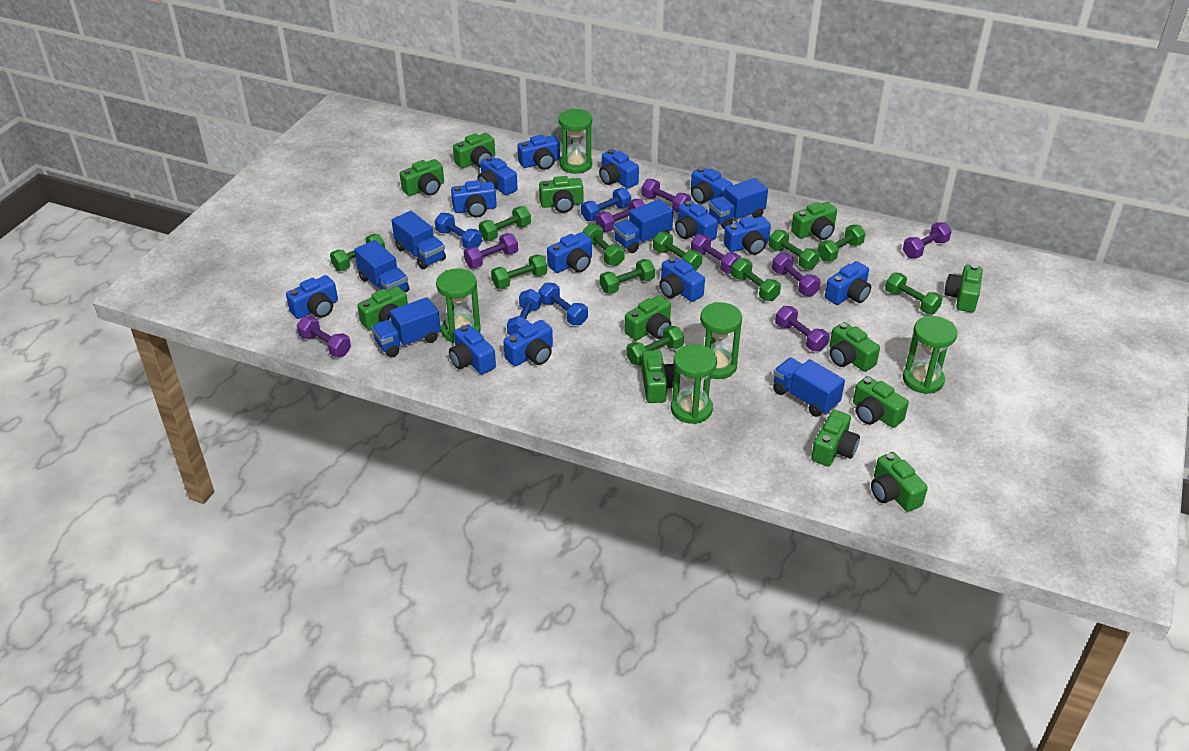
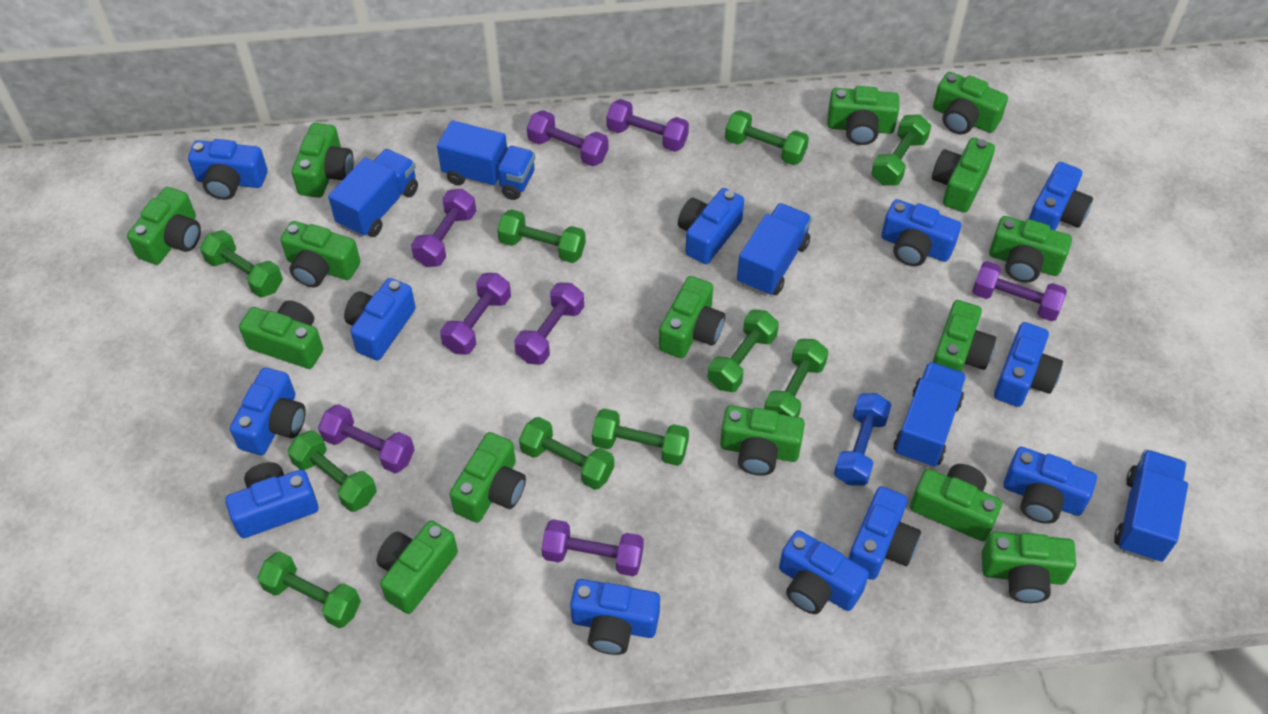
blue camera: 13 -> 12
blue dumbbell: 4 -> 1
blue truck: 6 -> 5
green camera: 12 -> 15
green dumbbell: 11 -> 10
green hourglass: 5 -> 0

